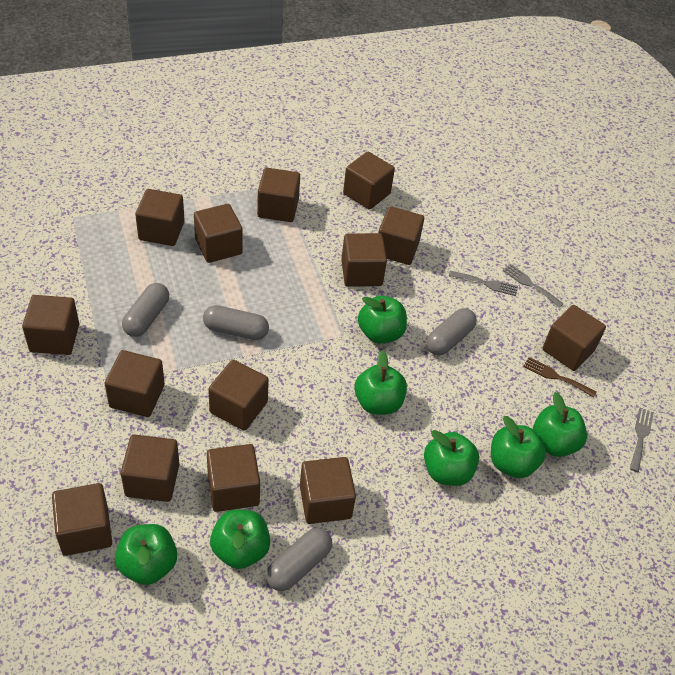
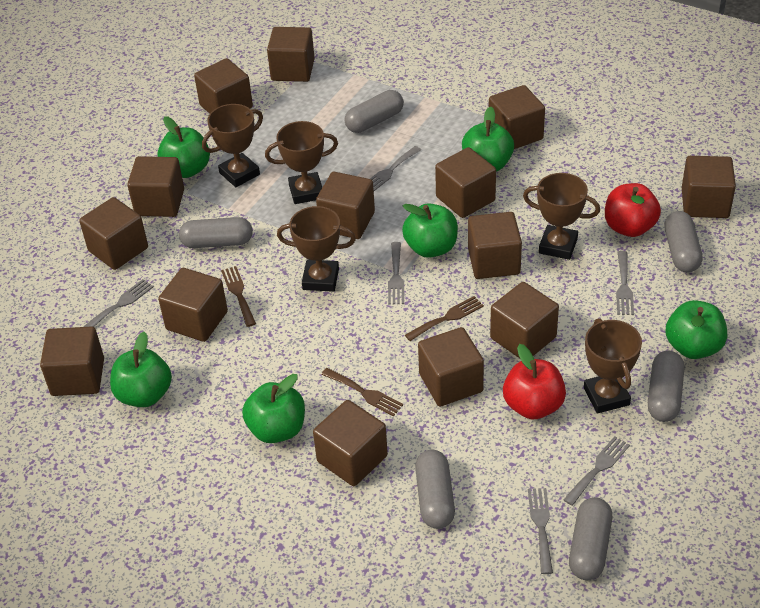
brown fork: 1 -> 3
brown trophy: 0 -> 5
green apple: 7 -> 6
grey capsule: 4 -> 6
grey fork: 3 -> 6
red apple: 0 -> 2

